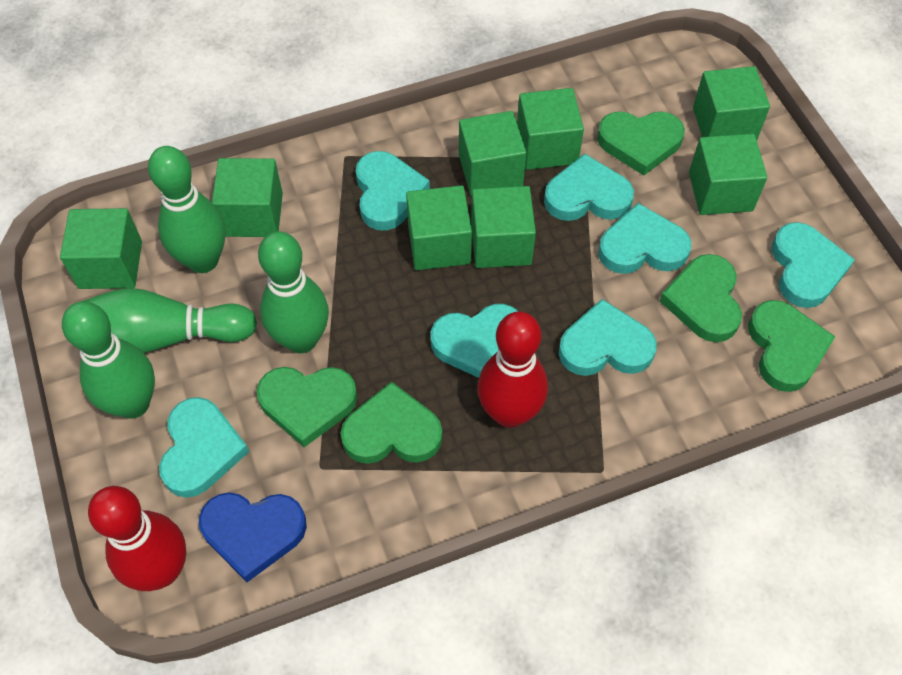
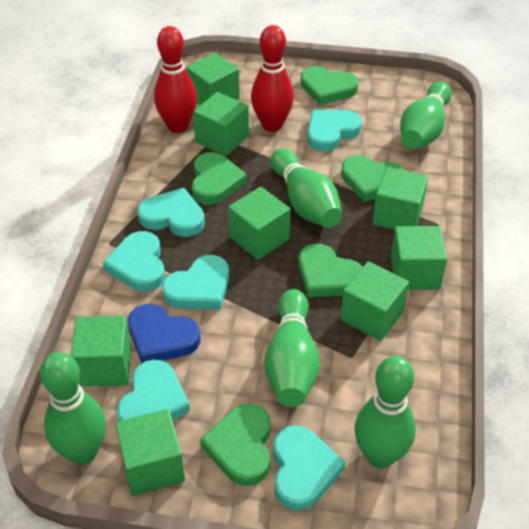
green bowling pin: 4 -> 5
turquoise heart: 7 -> 6

